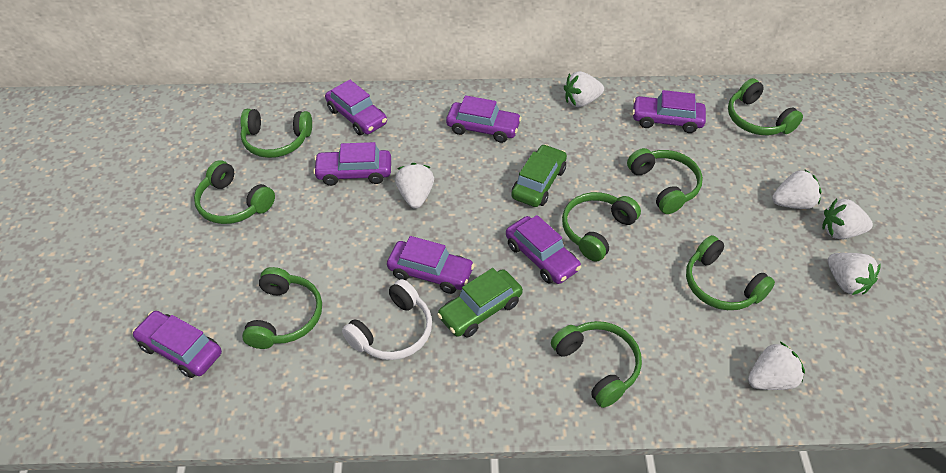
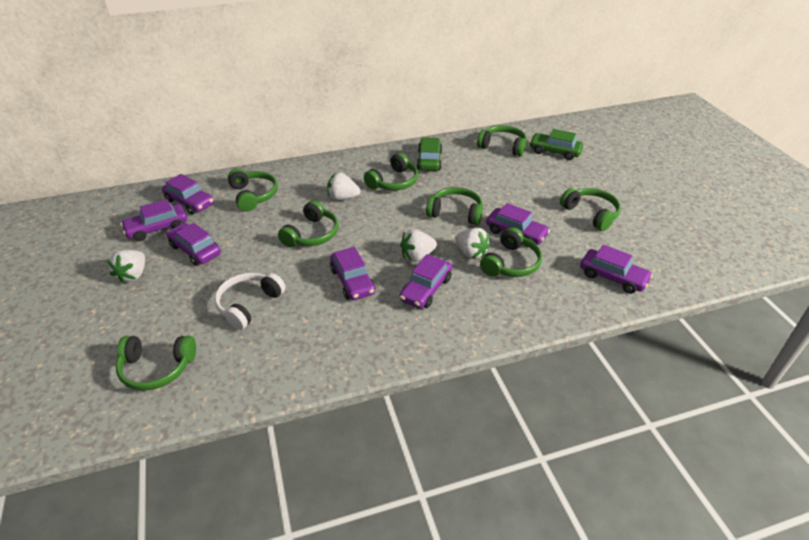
white strawberry: 6 -> 4

